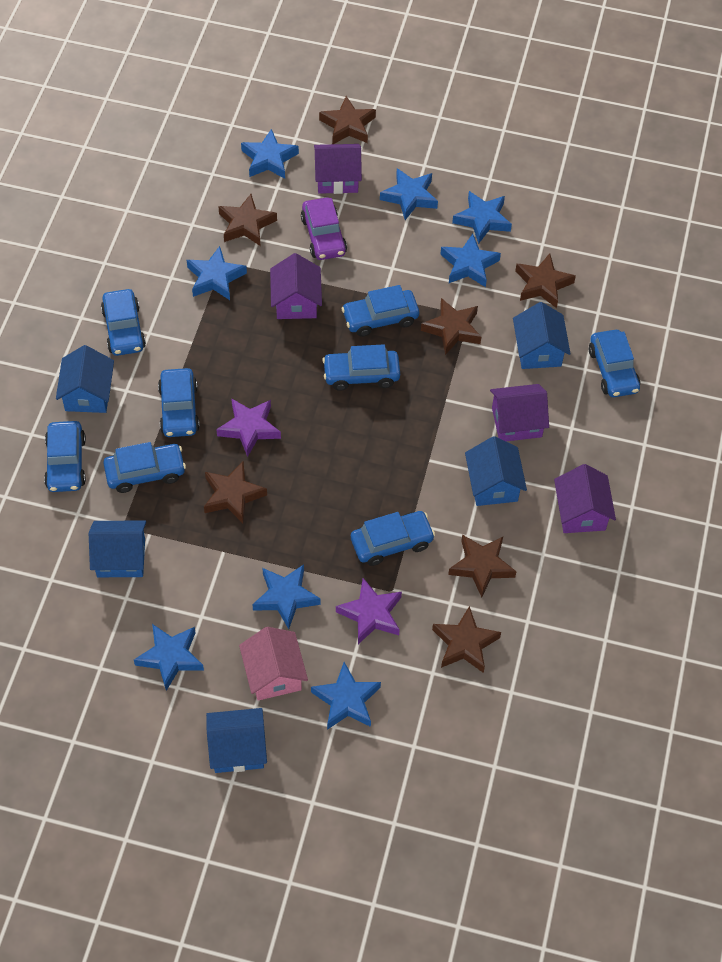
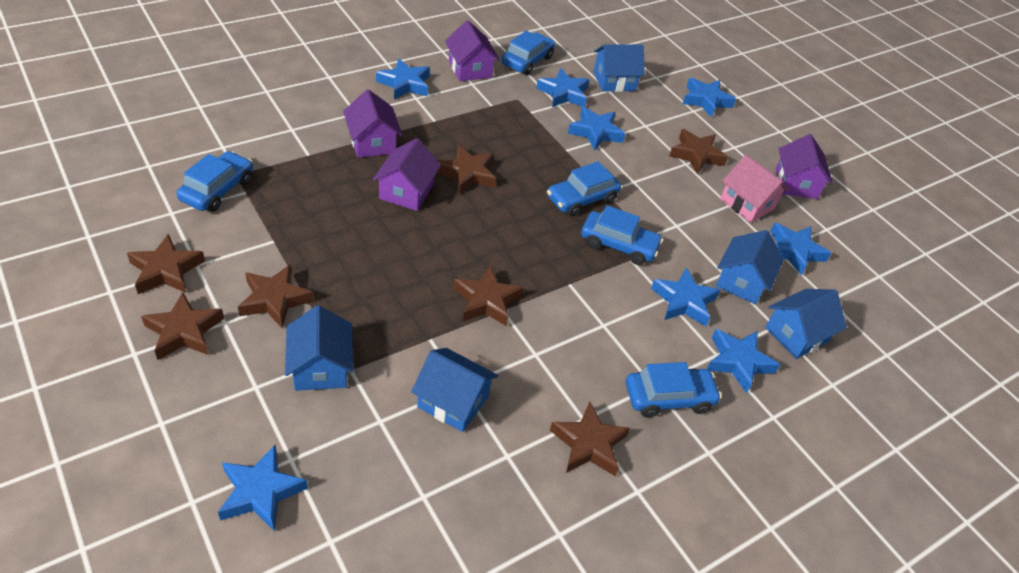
blue car: 8 -> 5
purple car: 1 -> 0
purple star: 2 -> 0

